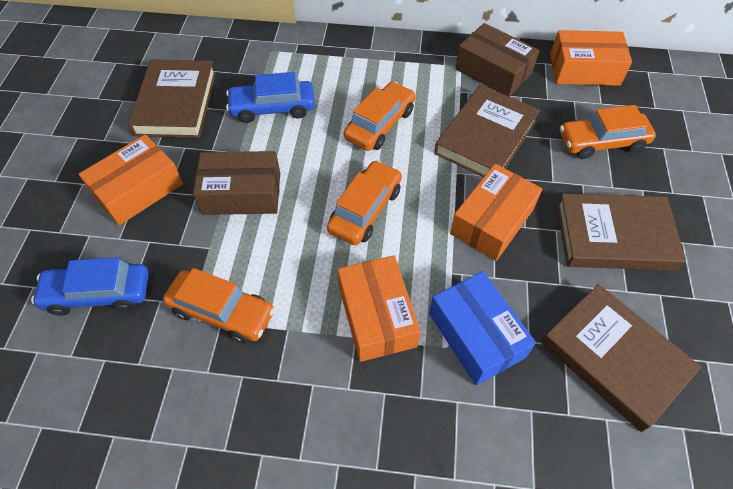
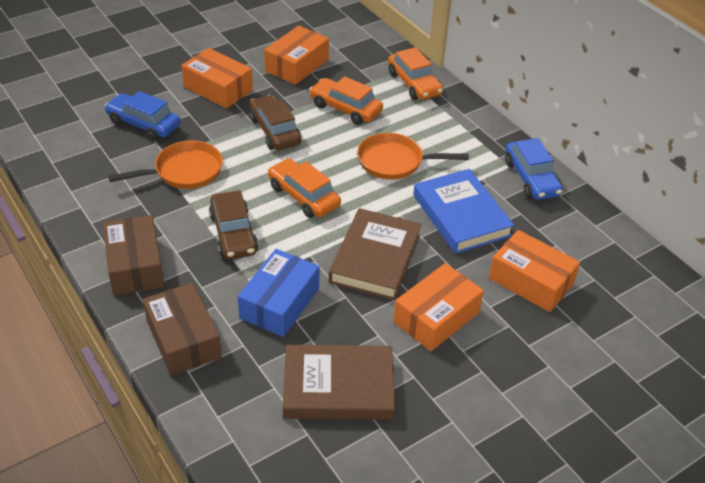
blue book: 0 -> 1
brown book: 4 -> 2
brown car: 0 -> 2
orange car: 4 -> 3
orange pan: 0 -> 2

